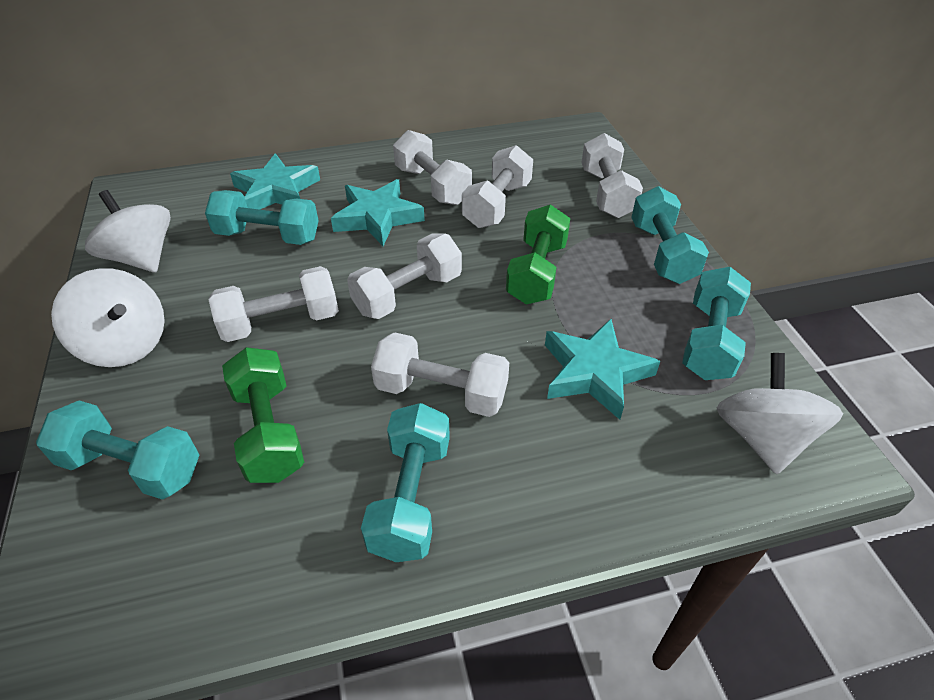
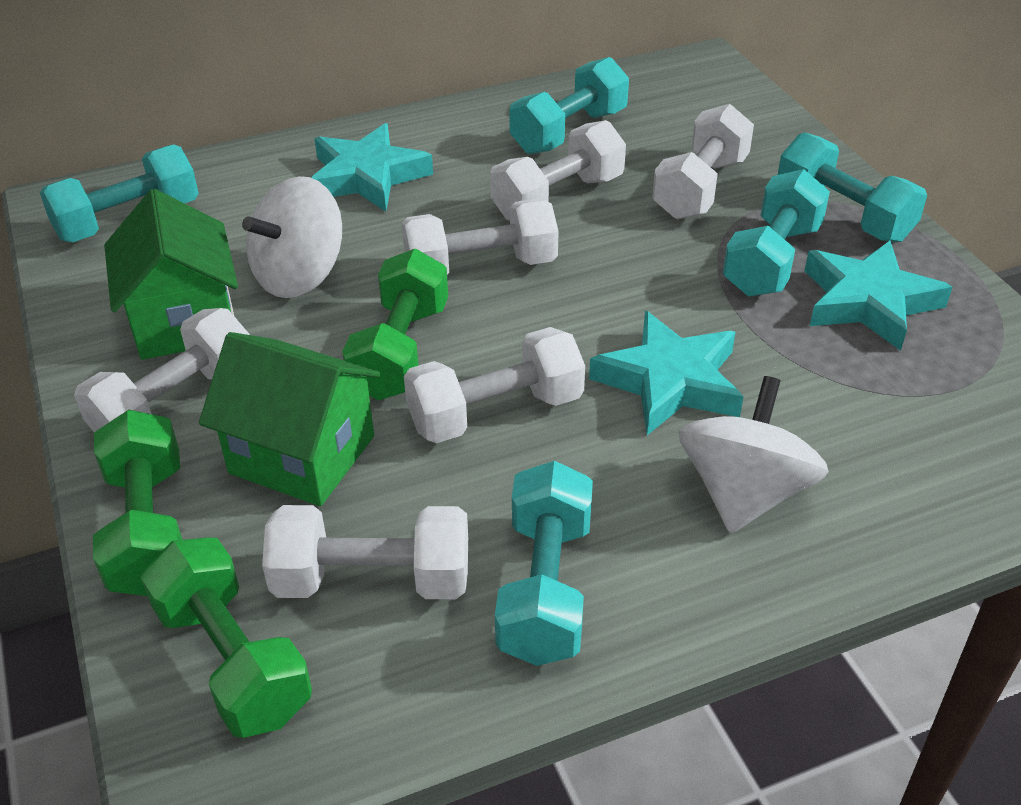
green dumbbell: 2 -> 3
green house: 0 -> 2
white spinning top: 3 -> 2

